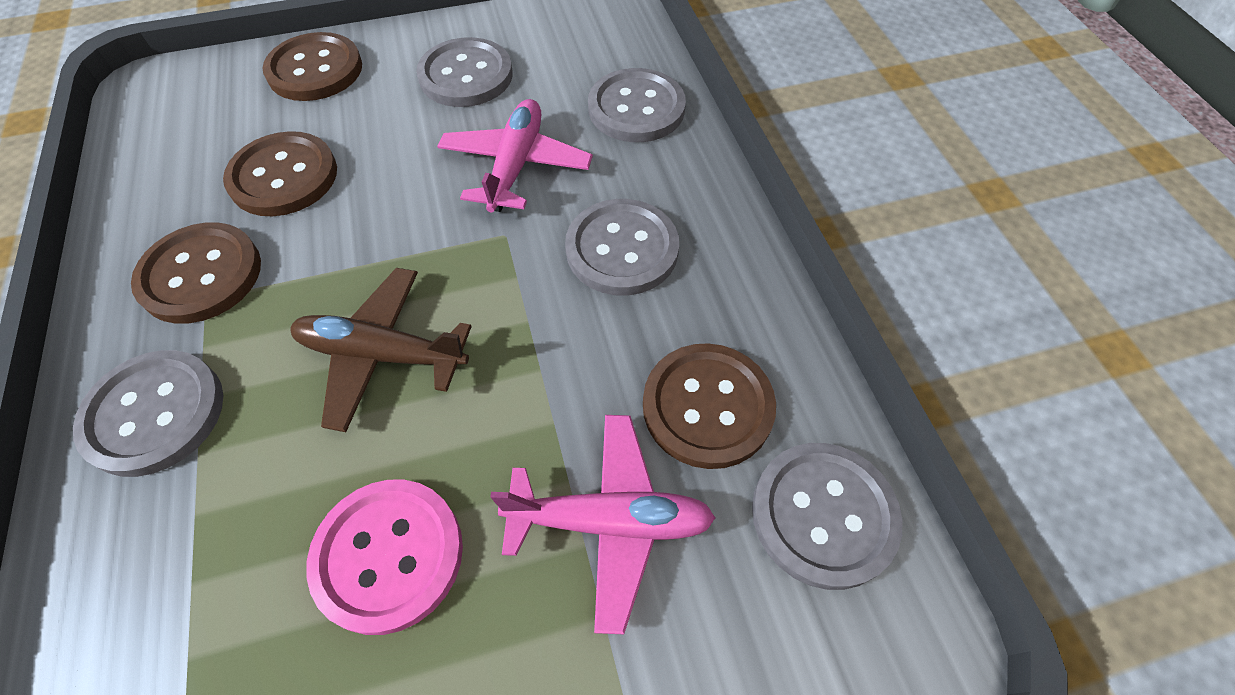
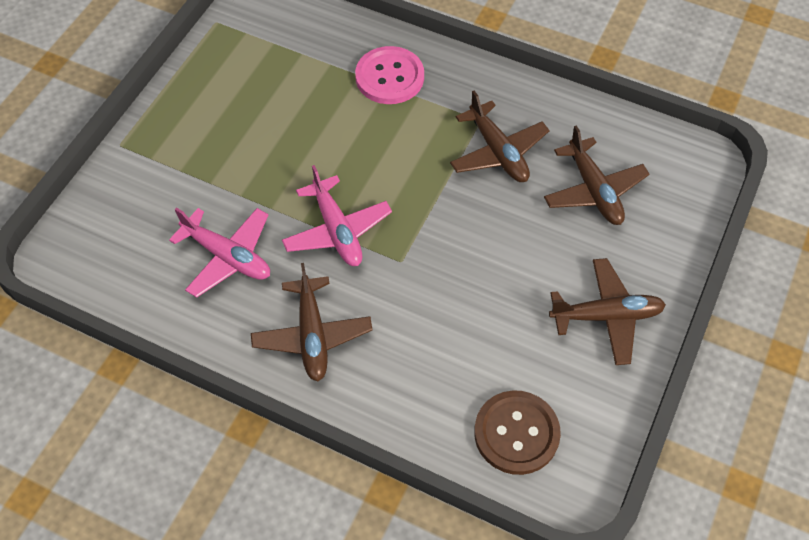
brown button: 4 -> 1
brown plane: 1 -> 4
grey button: 5 -> 0

